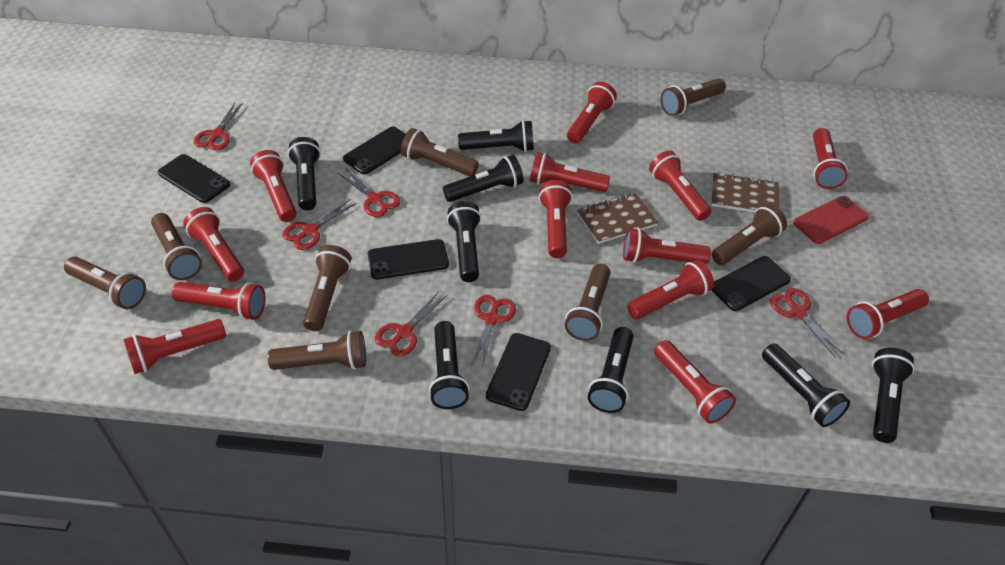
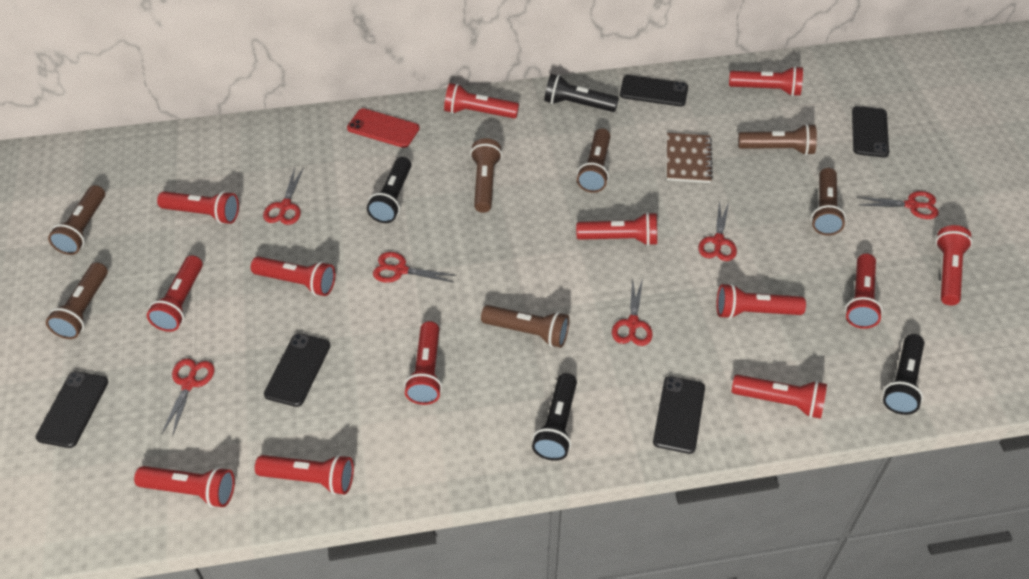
black flashlight: 8 -> 4
brown flashlight: 8 -> 7
brown notebook: 2 -> 1

